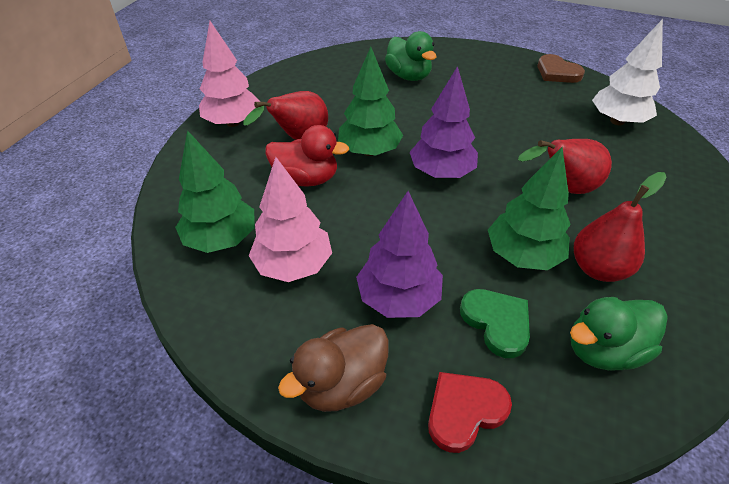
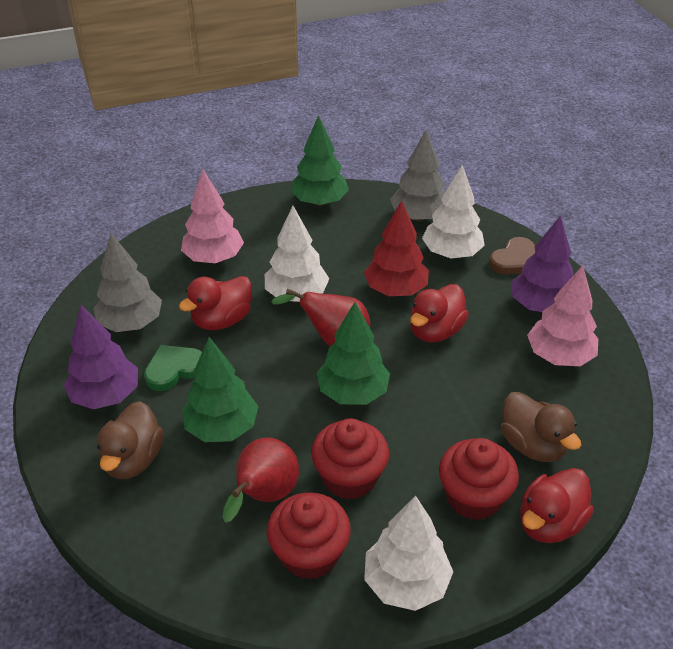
brown duck: 1 -> 2
green duck: 2 -> 0
grey tree: 0 -> 2
red cupcake: 0 -> 3
red duck: 1 -> 3
red heart: 1 -> 0
red pear: 3 -> 2
red tree: 0 -> 1
white tree: 1 -> 3

